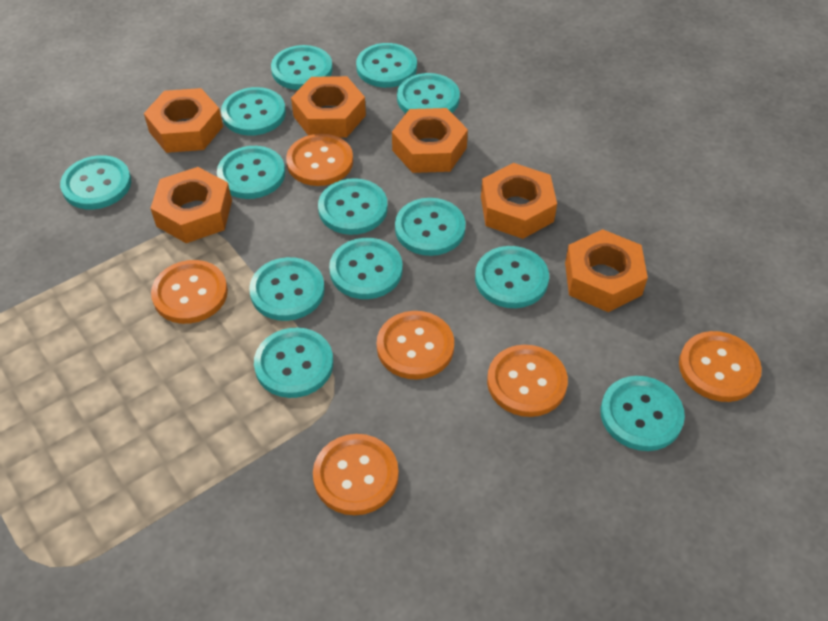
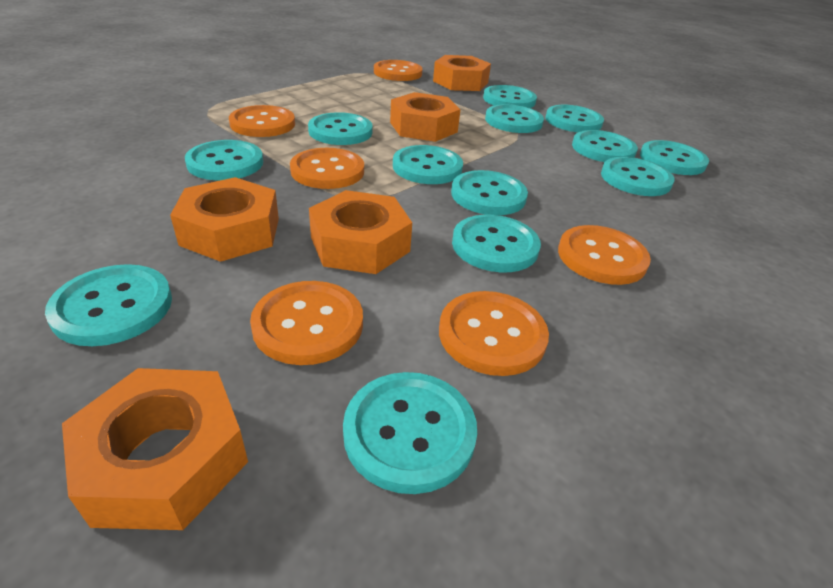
orange nut: 6 -> 5

